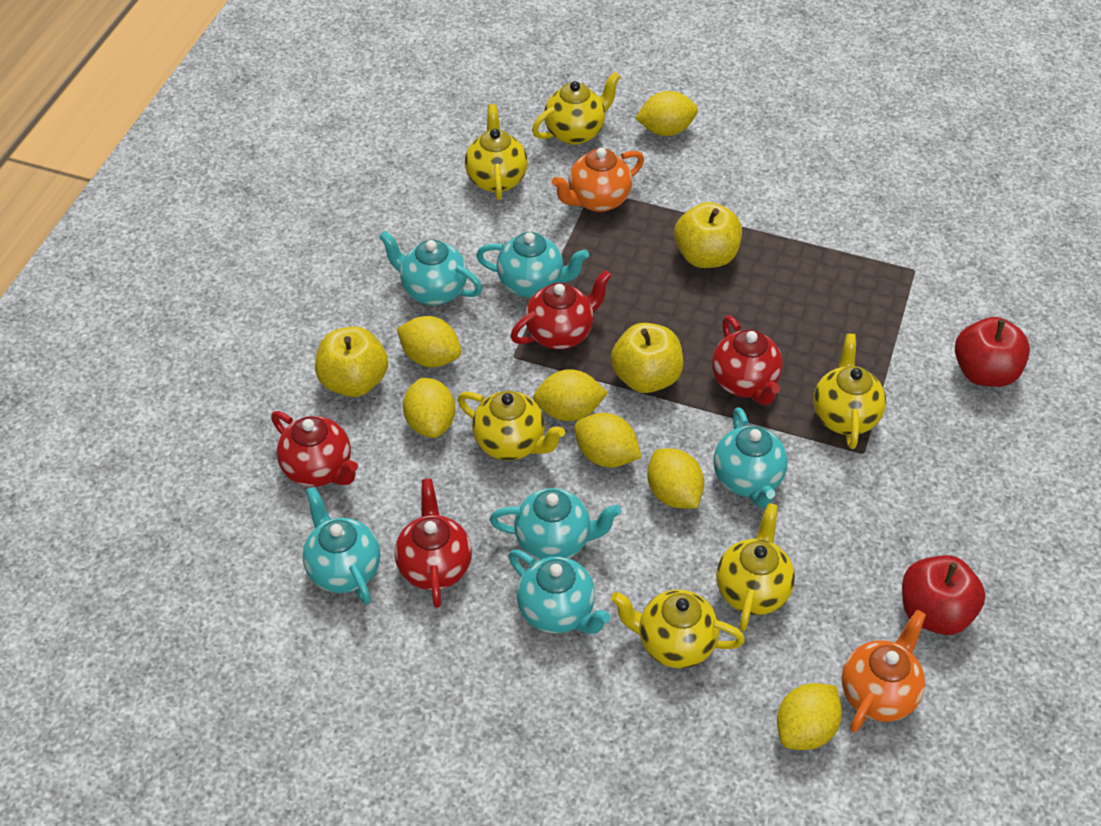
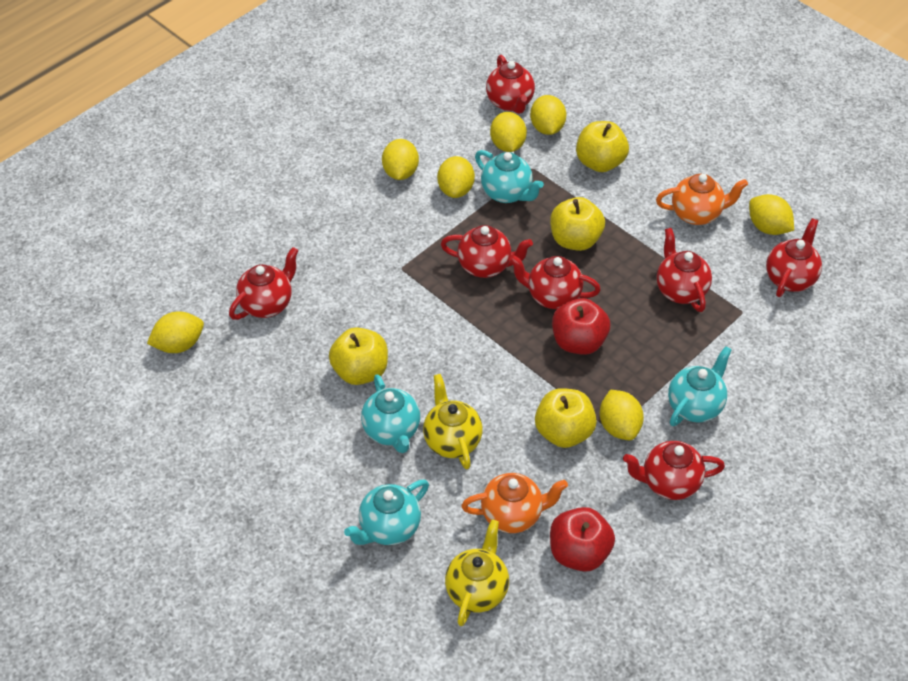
red teapot: 4 -> 7
turquoise teapot: 6 -> 4
yellow apple: 3 -> 4
yellow teapot: 6 -> 2

